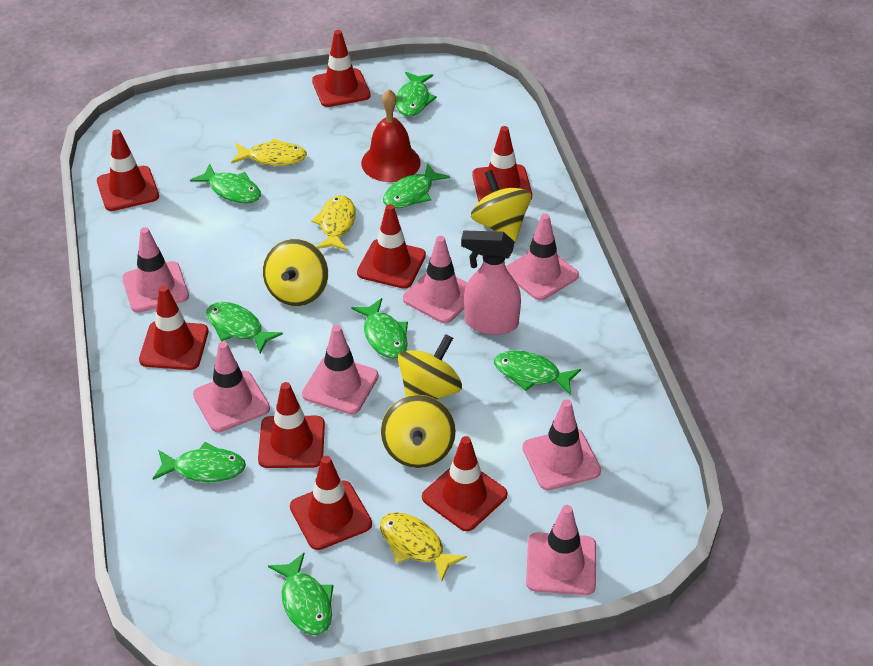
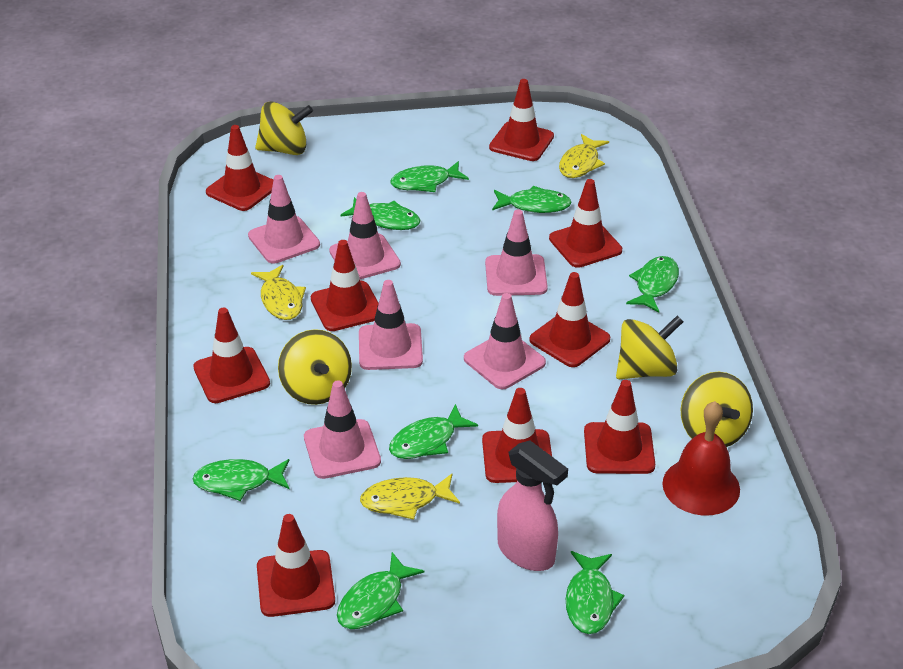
pink traffic cone: 7 -> 6
red traffic cone: 8 -> 9

